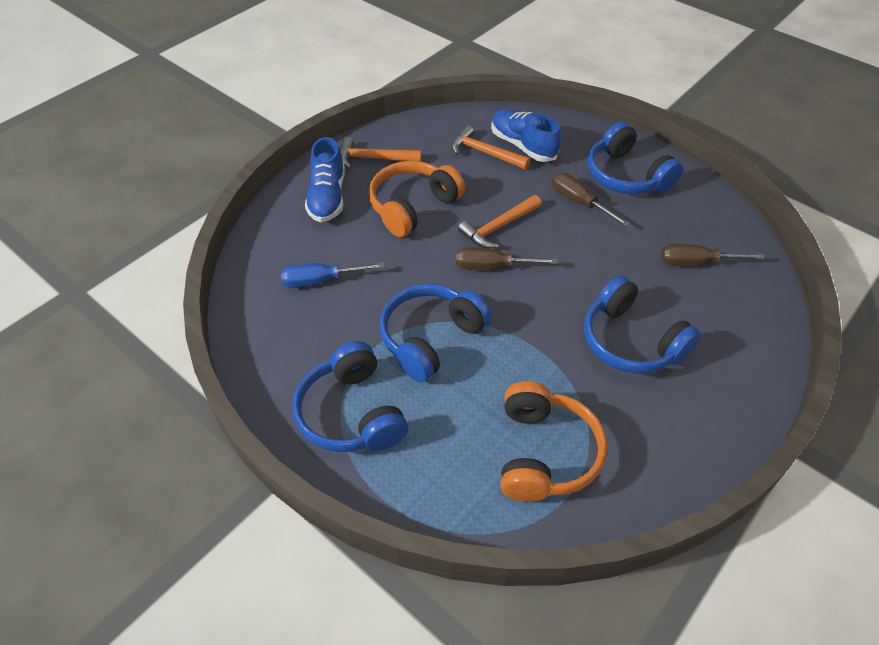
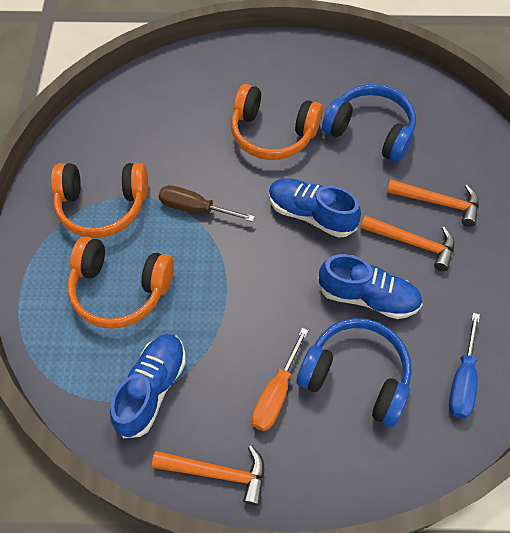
blue headphones: 4 -> 2
blue shoe: 2 -> 3
brown screwdriver: 3 -> 1
orange headphones: 2 -> 3
orange screwdriver: 0 -> 1

